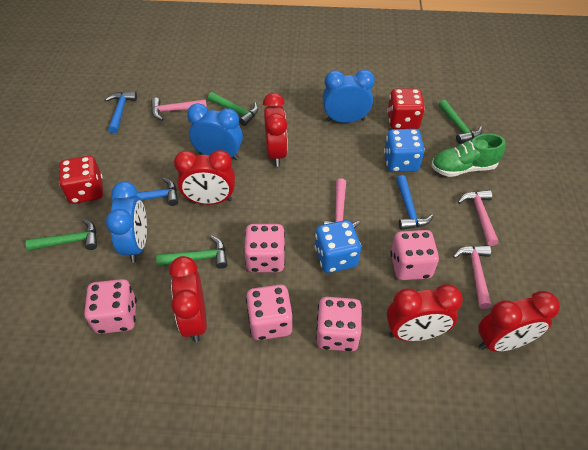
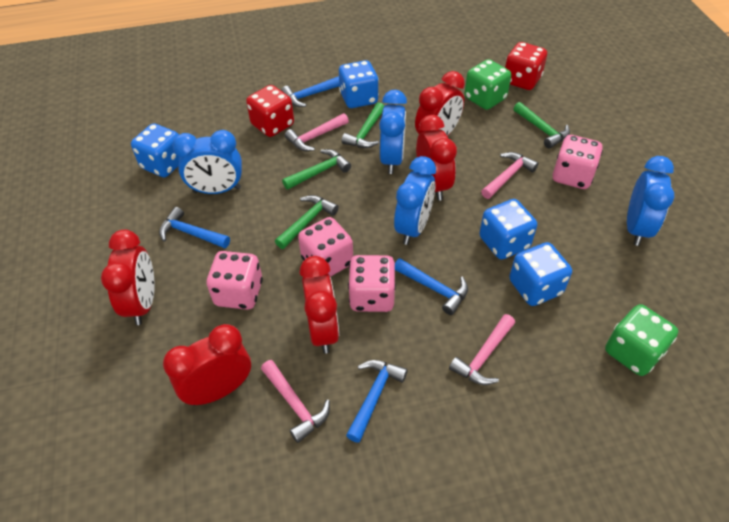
blue clock: 3 -> 4
blue dice: 2 -> 4
blue hammer: 3 -> 4
green dice: 0 -> 2
green shoe: 1 -> 0
pink dice: 5 -> 4

